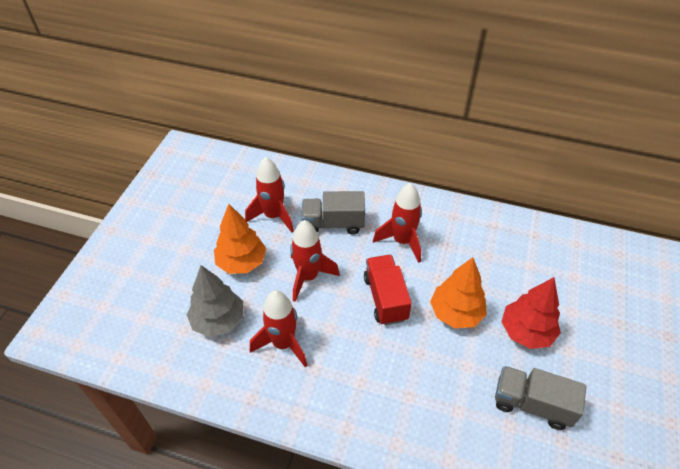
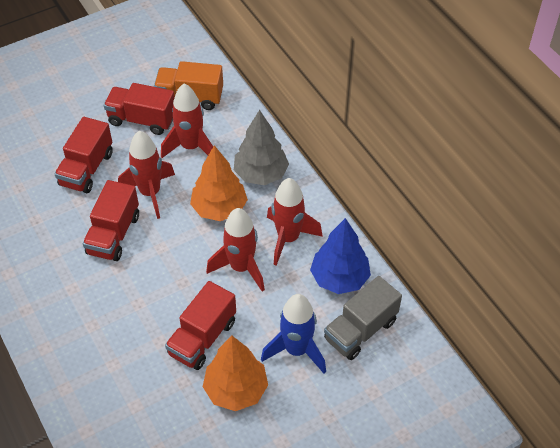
blue rocket: 0 -> 1
blue tree: 0 -> 1
grey truck: 2 -> 1
orange truck: 0 -> 1
red tree: 1 -> 0
red truck: 1 -> 4

